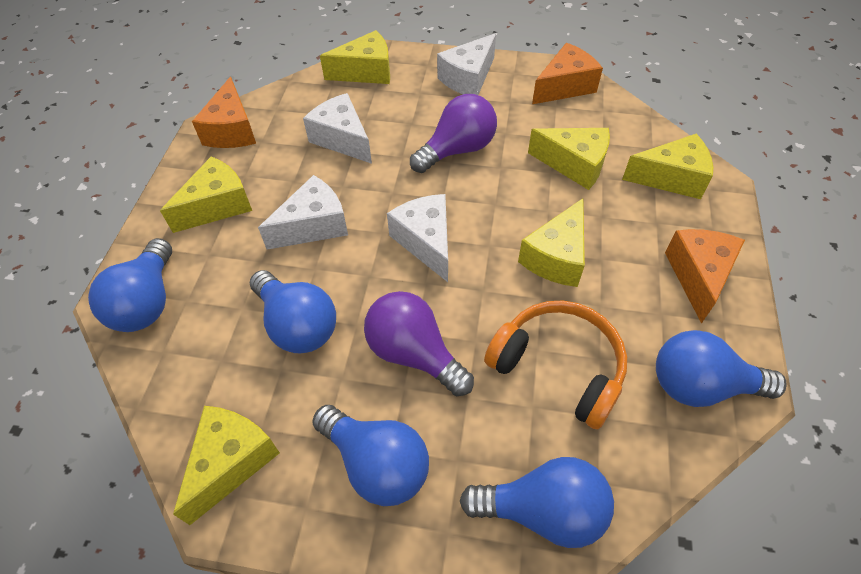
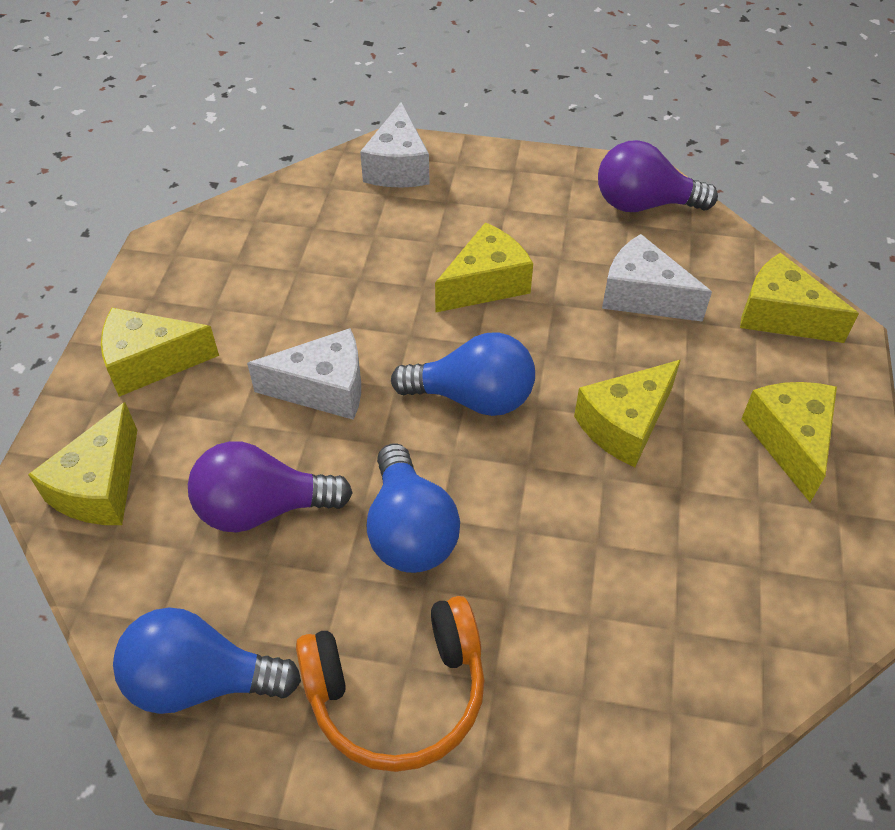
blue light bulb: 5 -> 3
orange cheese: 3 -> 0
white cheese: 4 -> 3

